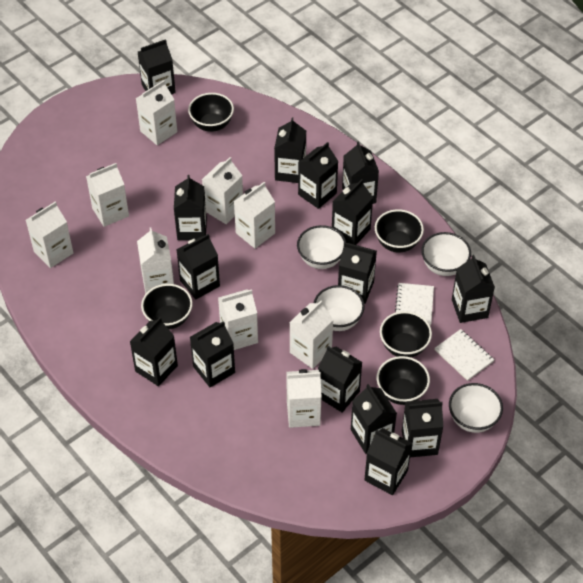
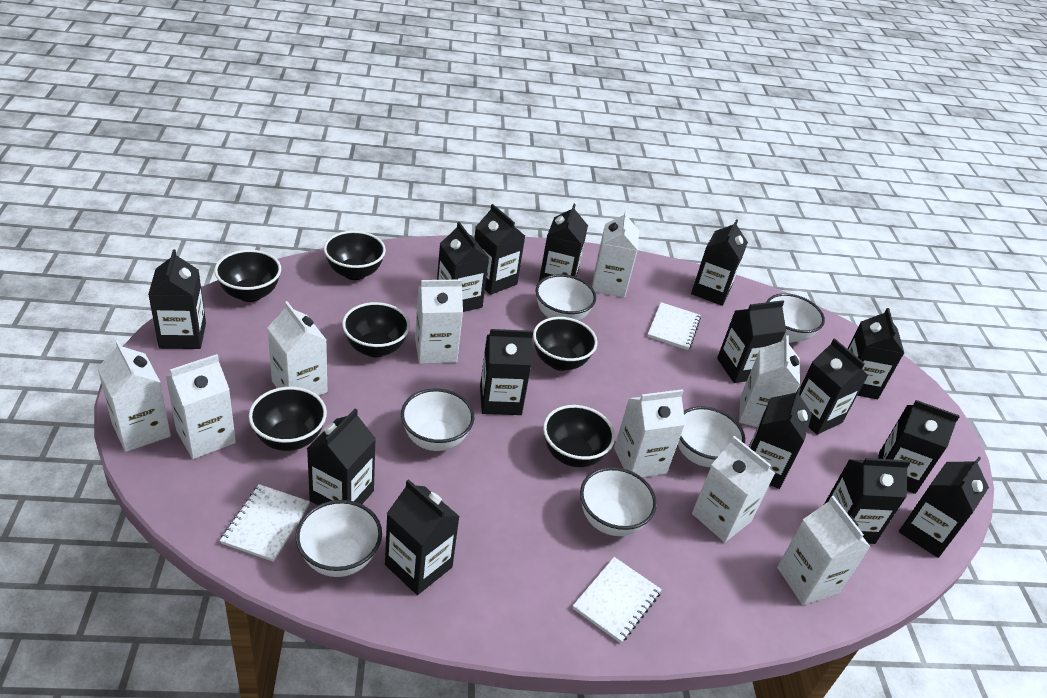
black bowl: 5 -> 6
white bowl: 4 -> 6
white notebook: 2 -> 3

